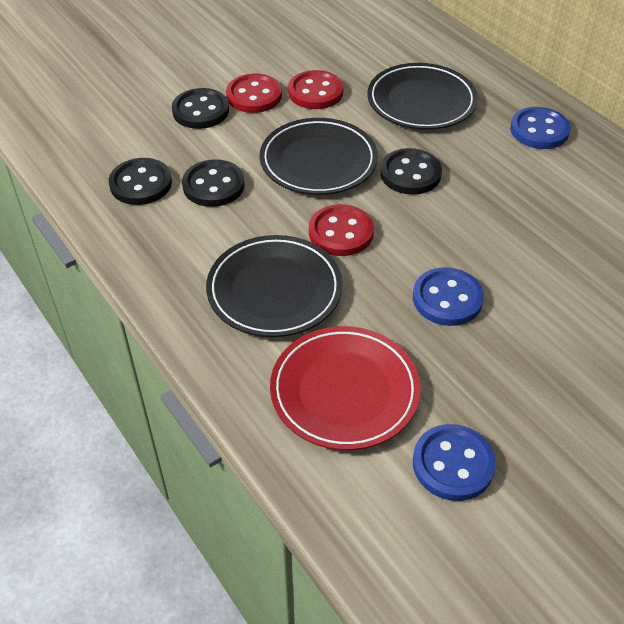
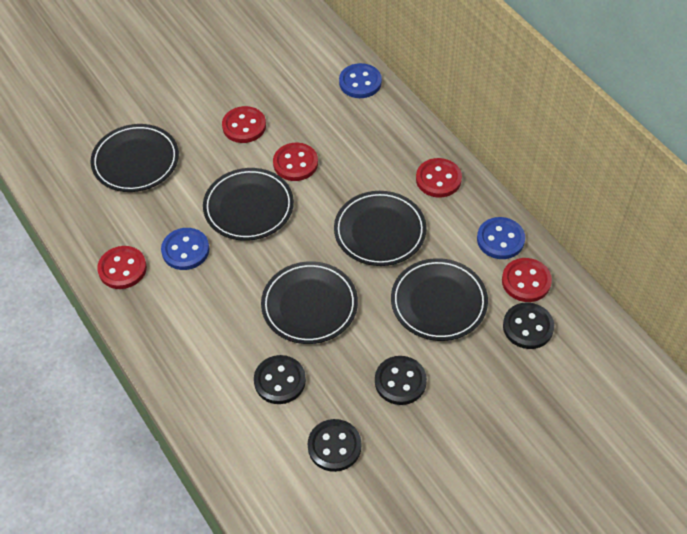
black plate: 3 -> 5
red button: 3 -> 5
red plate: 1 -> 0

